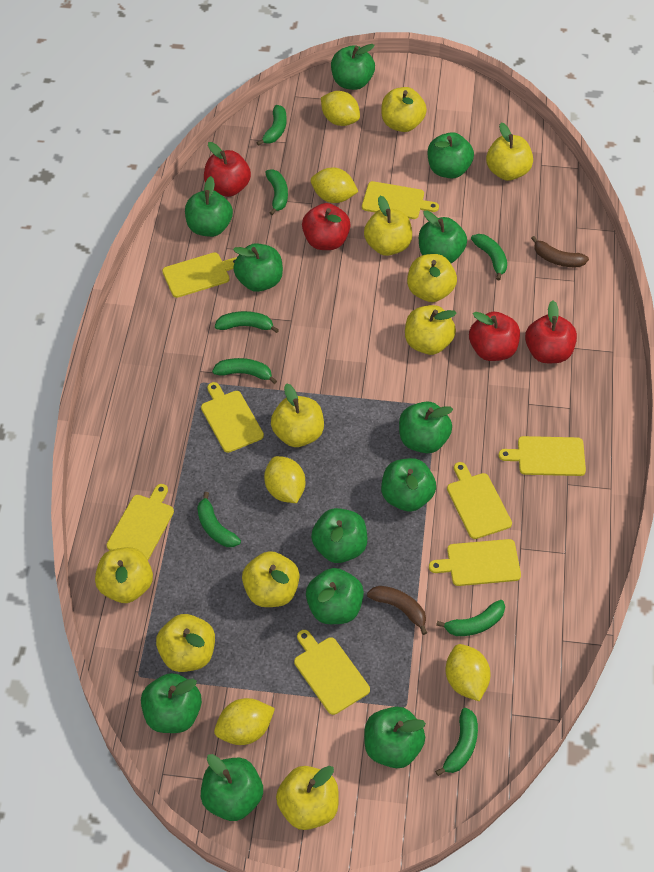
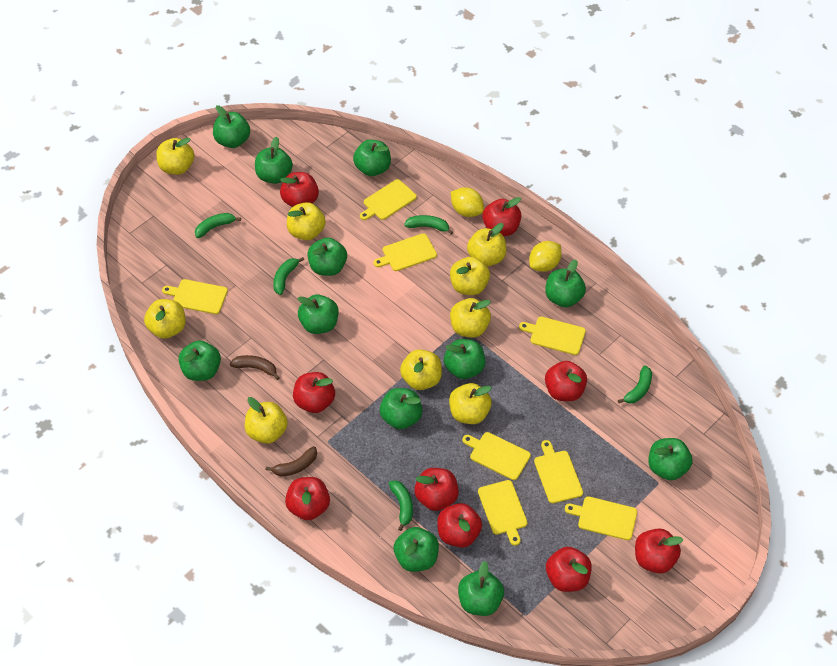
green banana: 8 -> 5
red apple: 4 -> 9
yellow apple: 10 -> 9
yellow lemon: 5 -> 2

